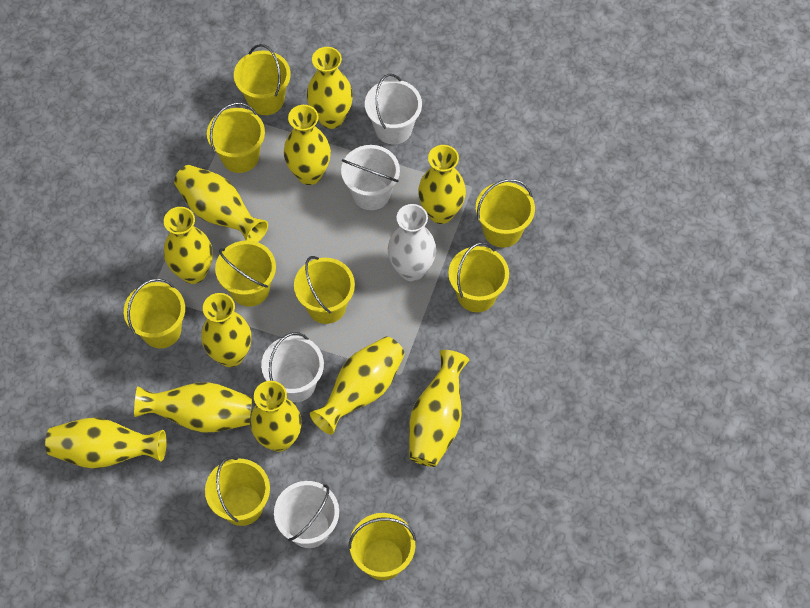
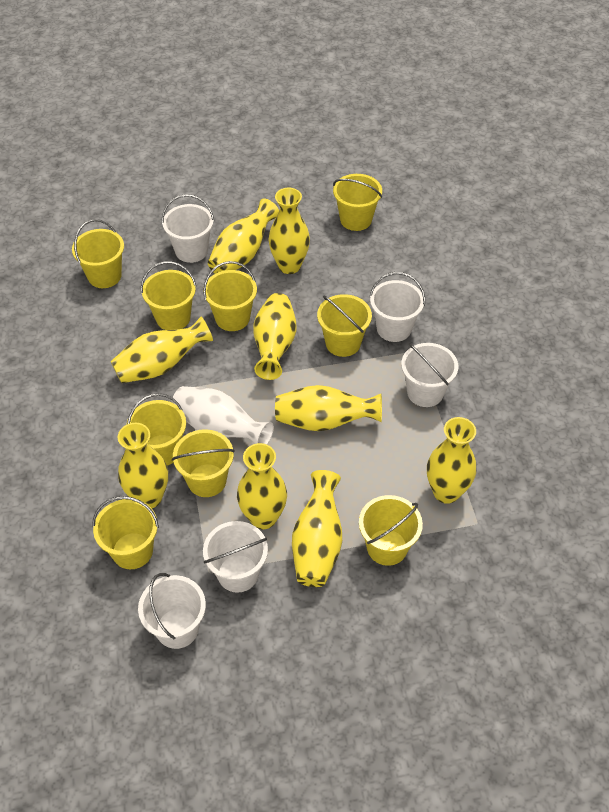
white bucket: 4 -> 5
yellow vase: 11 -> 9

